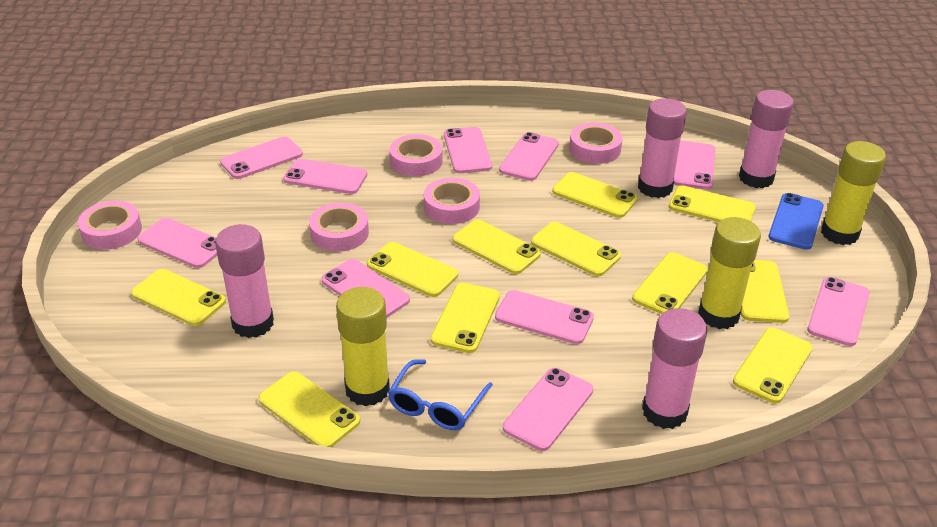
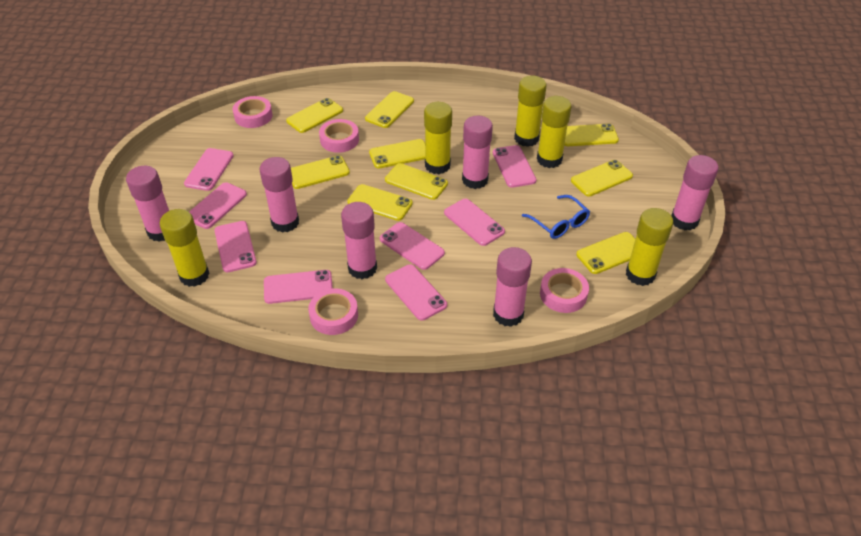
blue phone: 1 -> 0
pink glue stick: 4 -> 6
pink phone: 10 -> 8
pink tape: 5 -> 4
yellow glue stick: 3 -> 5
yellow phone: 11 -> 9

